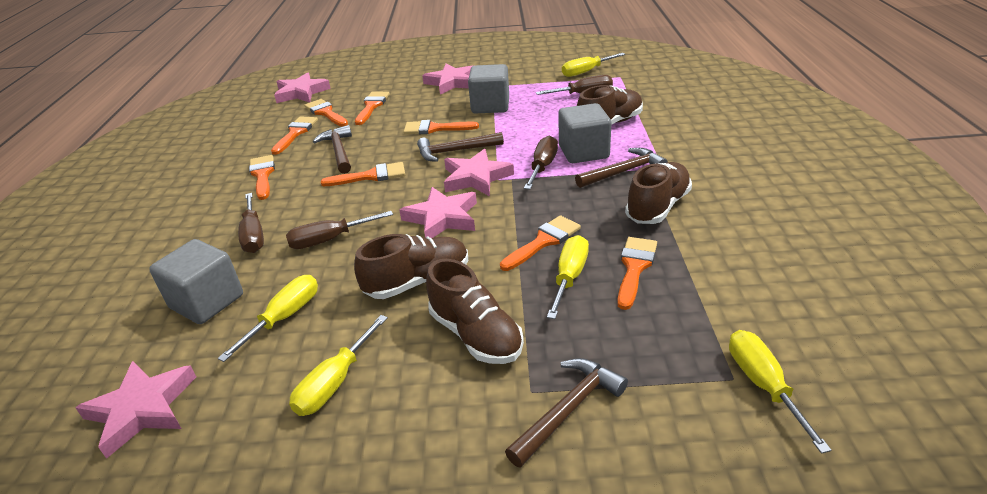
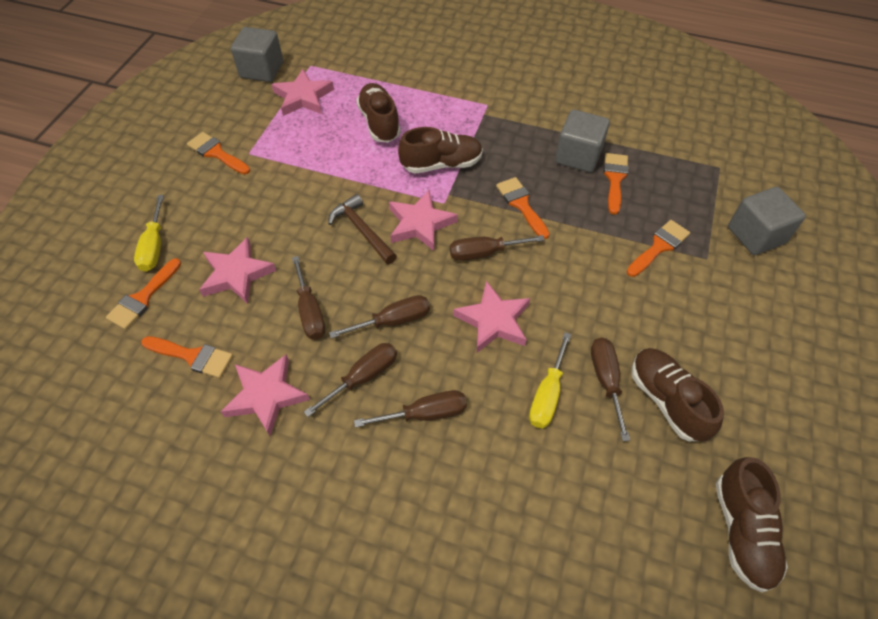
brown hammer: 4 -> 1
brown screwdriver: 4 -> 6
orange brush: 8 -> 6
yellow screwdriver: 5 -> 2

